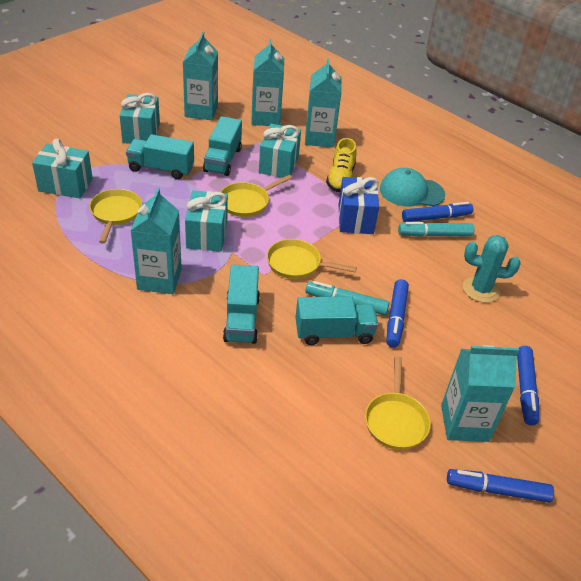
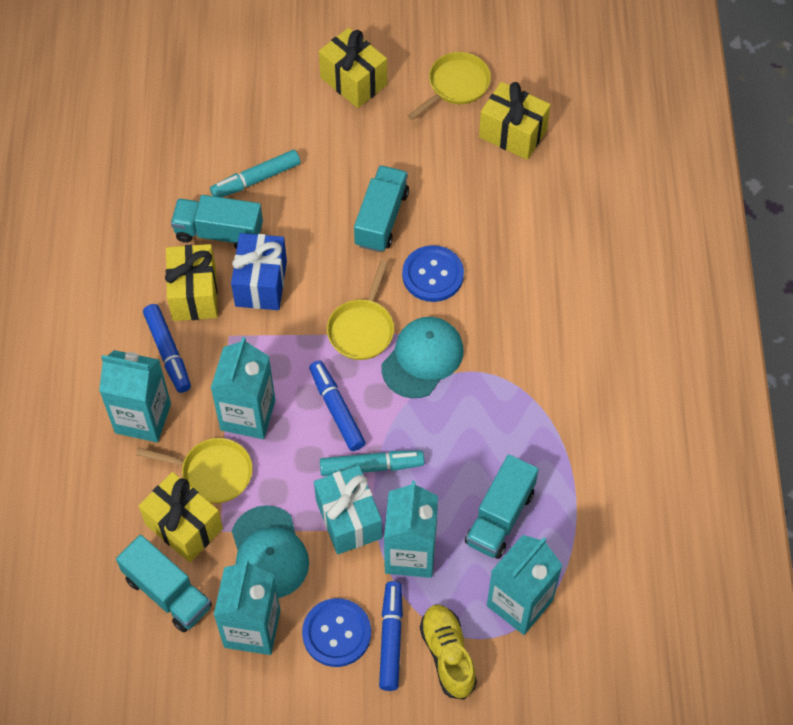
blue button: 0 -> 2
blue marker: 4 -> 3
turquoise cactus: 1 -> 0
turquoise cap: 1 -> 2
turquoise gift: 4 -> 1
yellow gift: 0 -> 4
yellow pan: 4 -> 3

